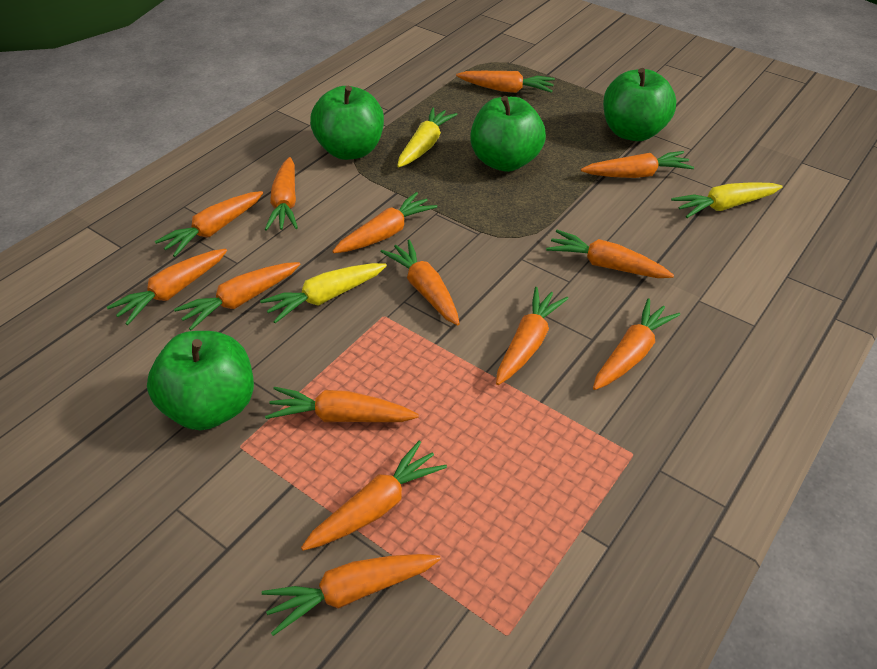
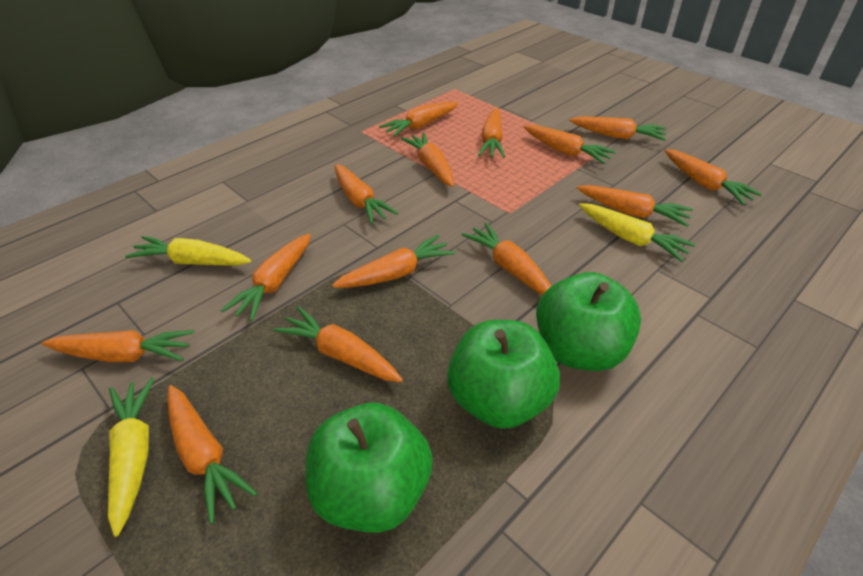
green apple: 4 -> 3

